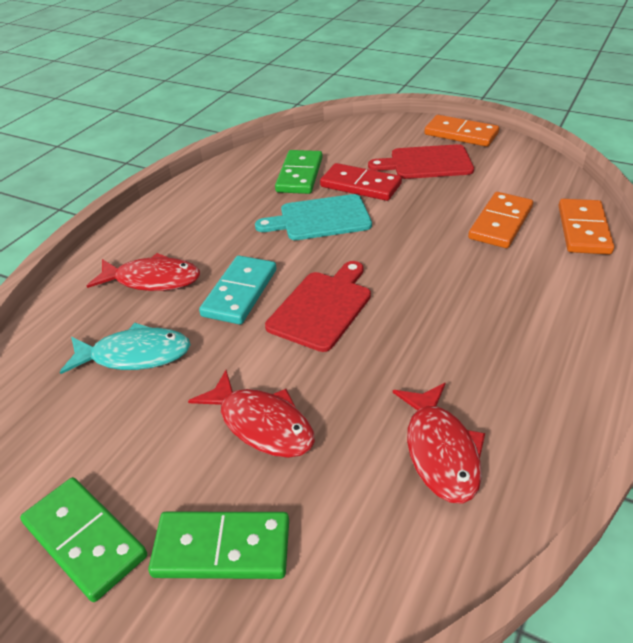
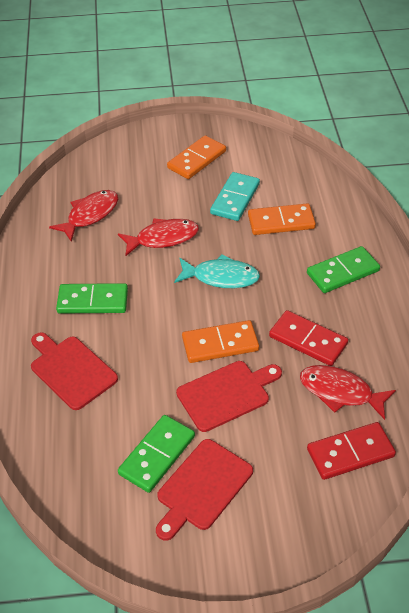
red cutting board: 2 -> 3
red domino: 1 -> 2
turquoise cutting board: 1 -> 0

